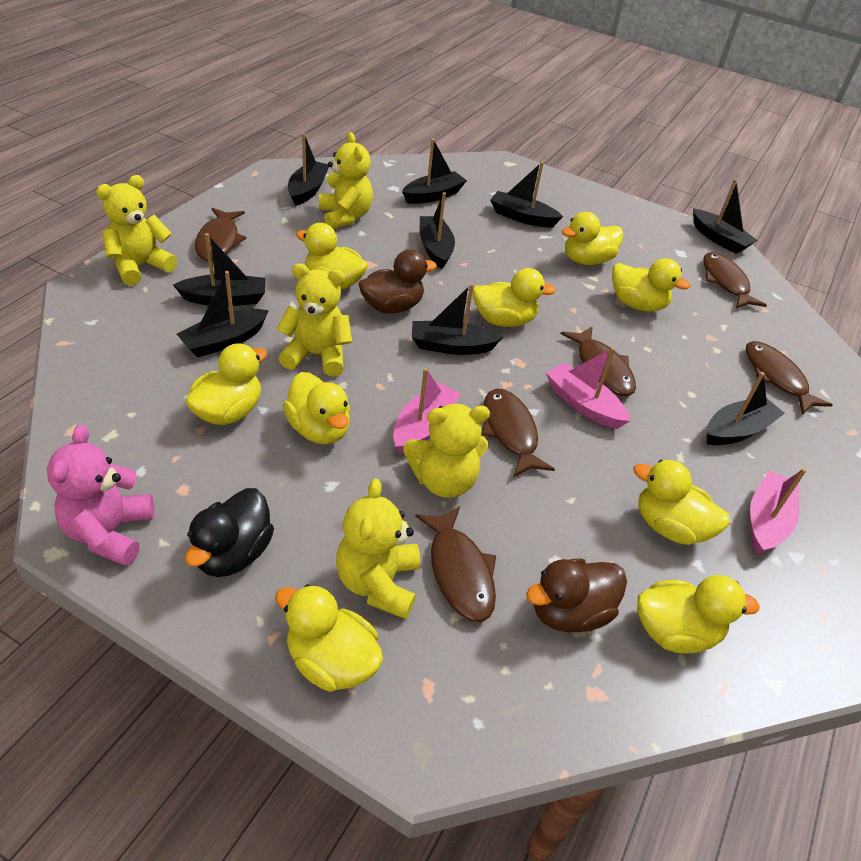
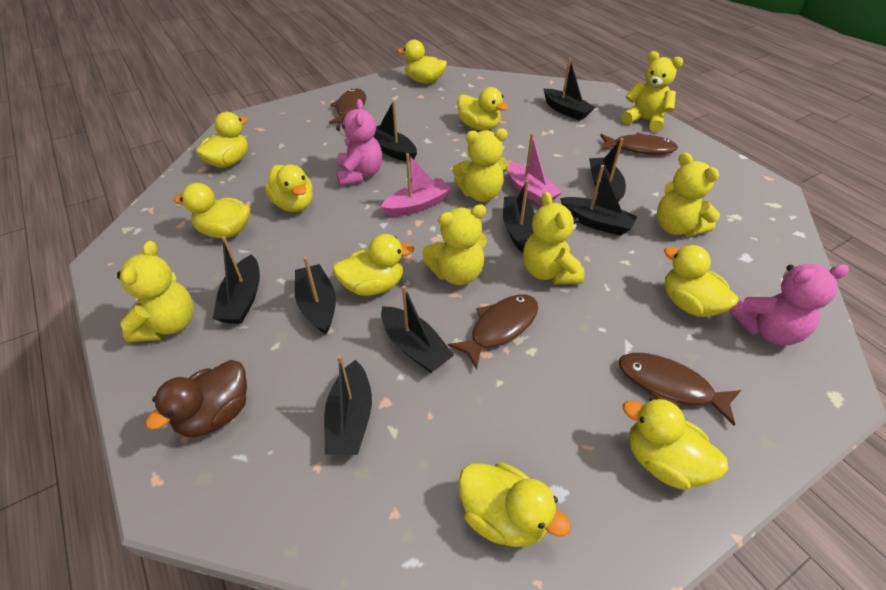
black duck: 1 -> 0
brown duck: 2 -> 1
brown fish: 6 -> 4
pink boat: 3 -> 2
pink teddy bear: 1 -> 2
yellow teddy bear: 5 -> 6

